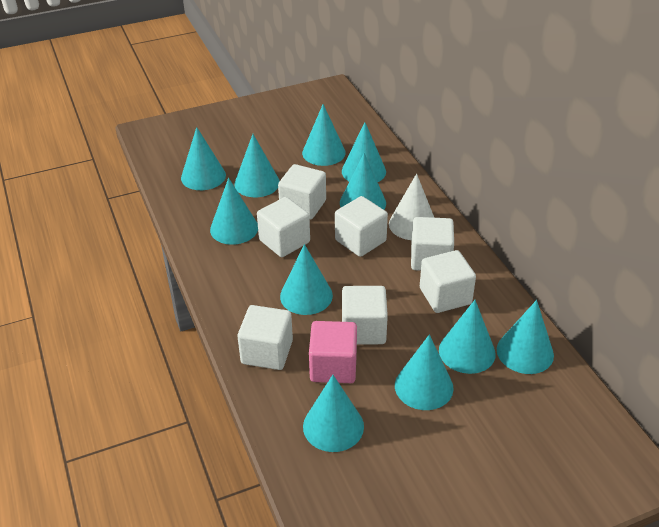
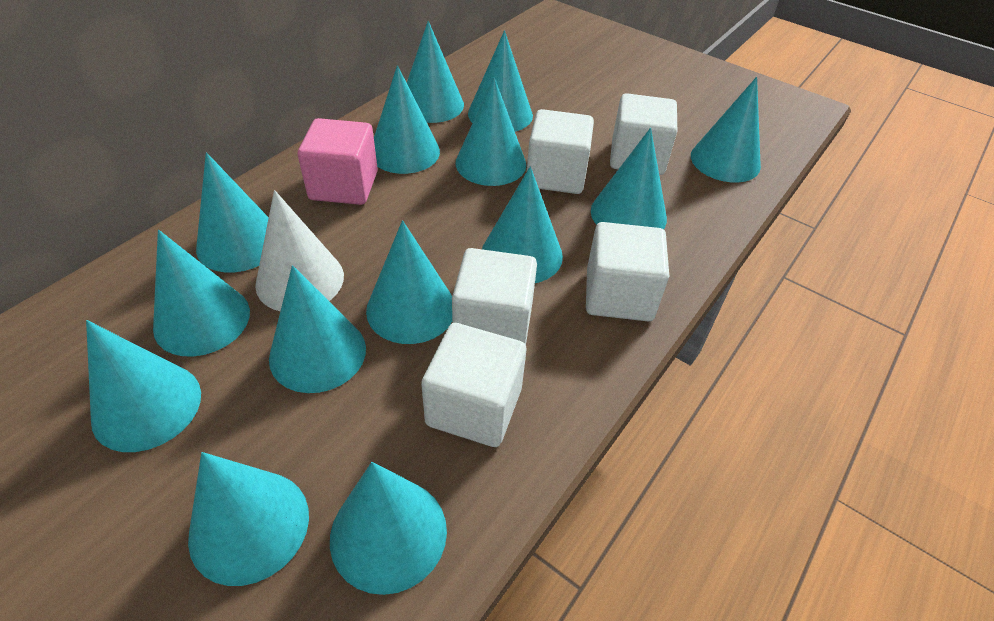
turquoise cone: 11 -> 14
white cube: 7 -> 5

